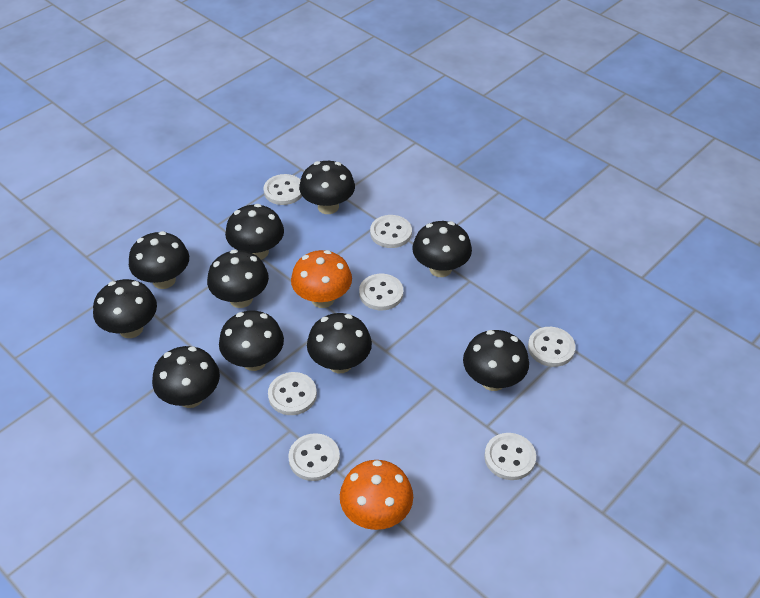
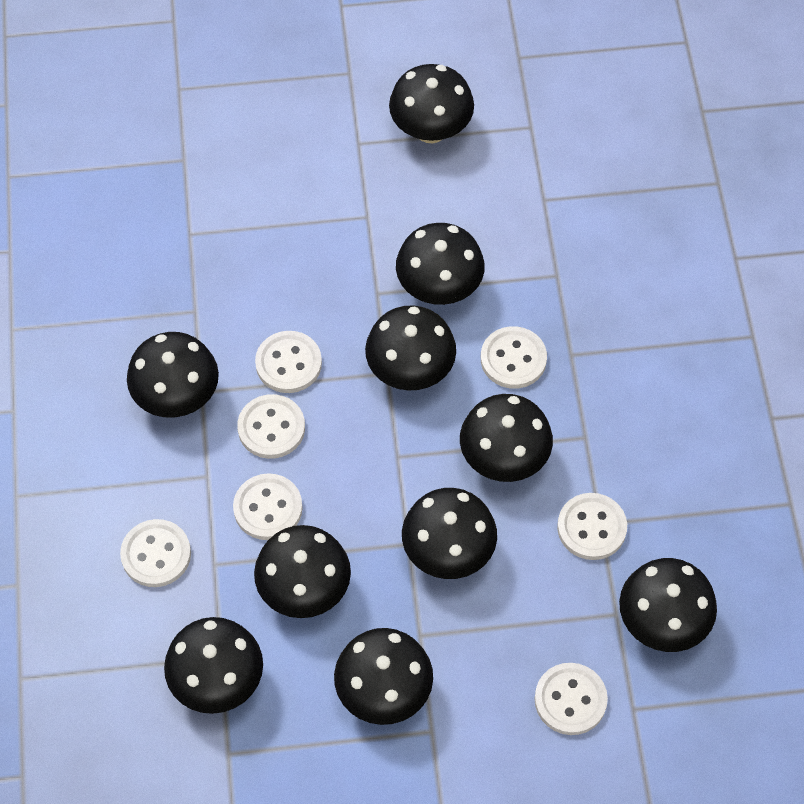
orange mushroom: 2 -> 0

